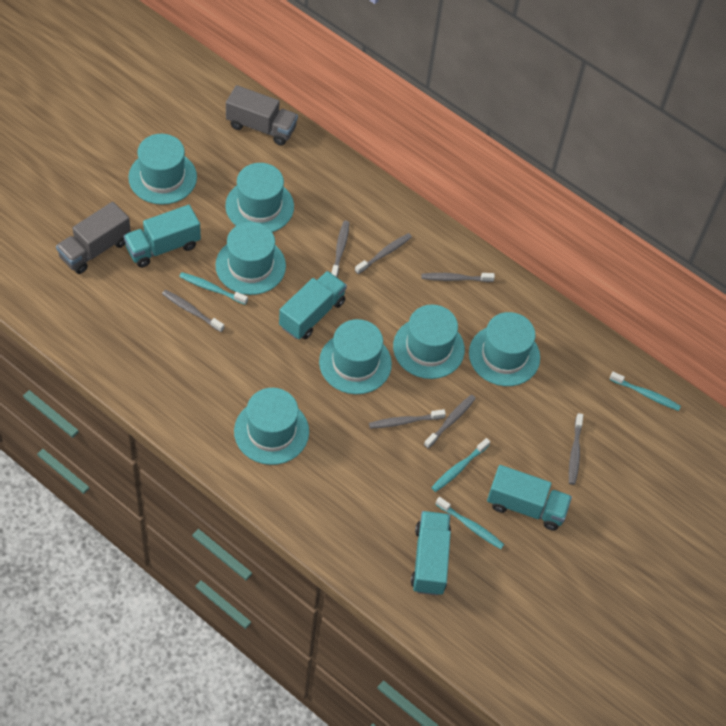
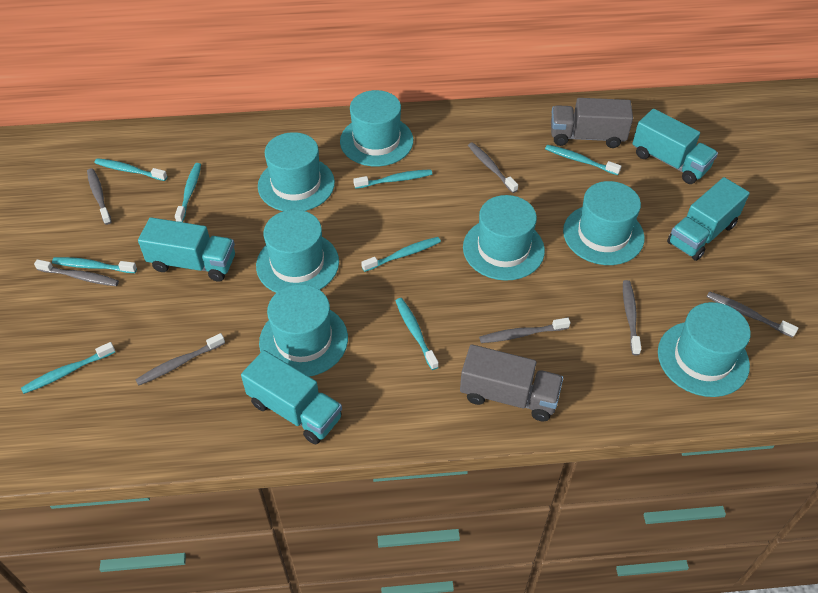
turquoise toothbrush: 4 -> 8

